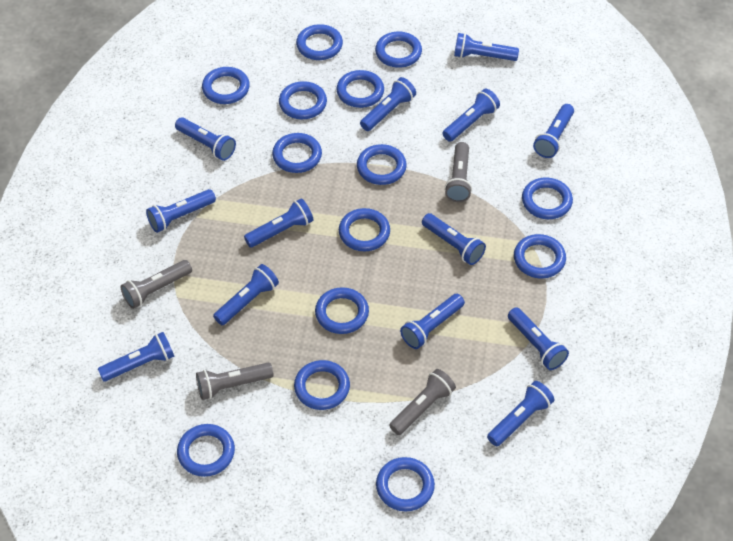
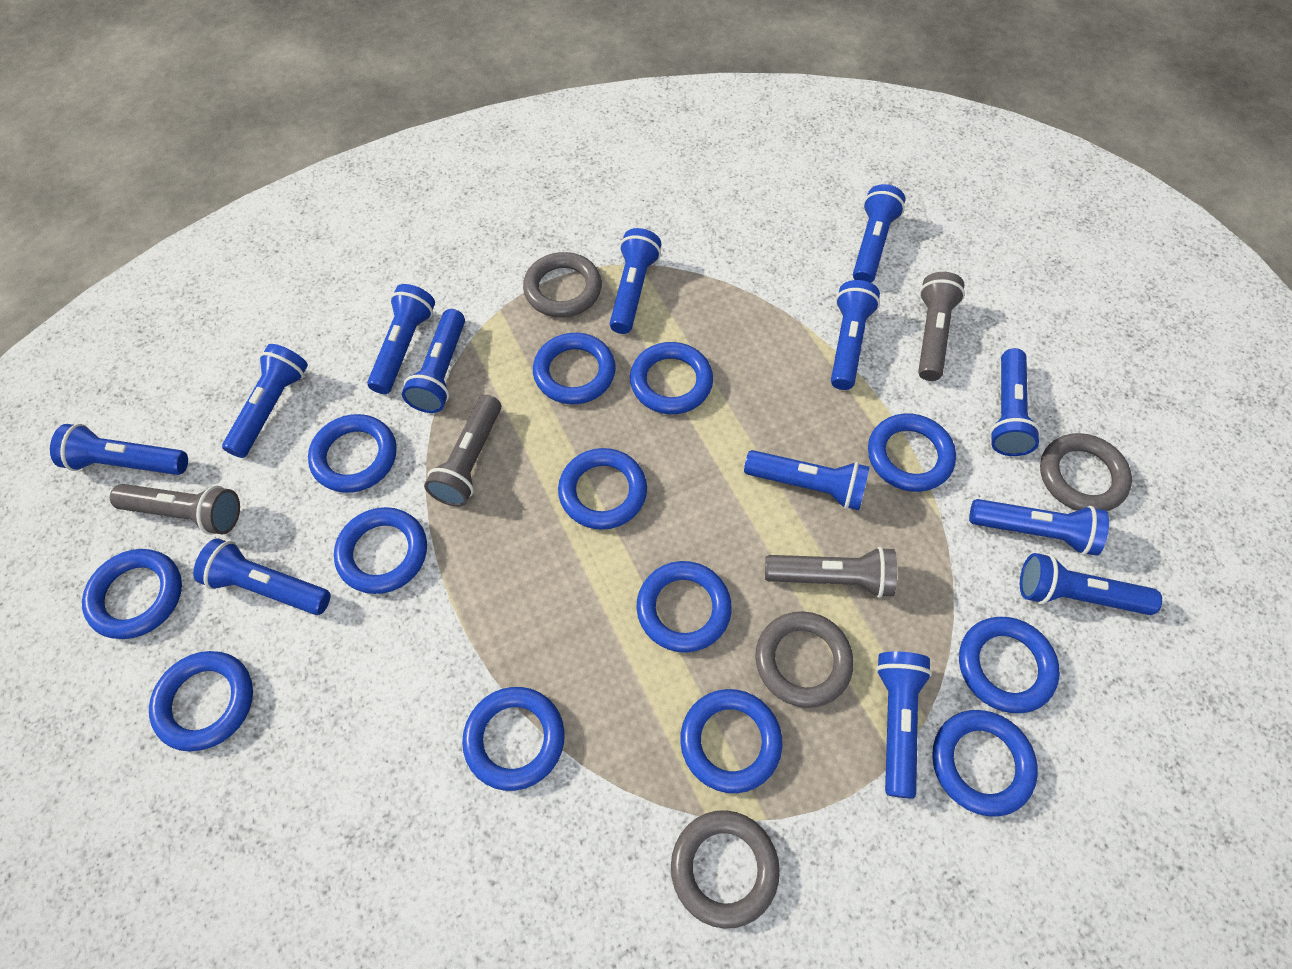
blue ring: 14 -> 13
grey ring: 0 -> 4

